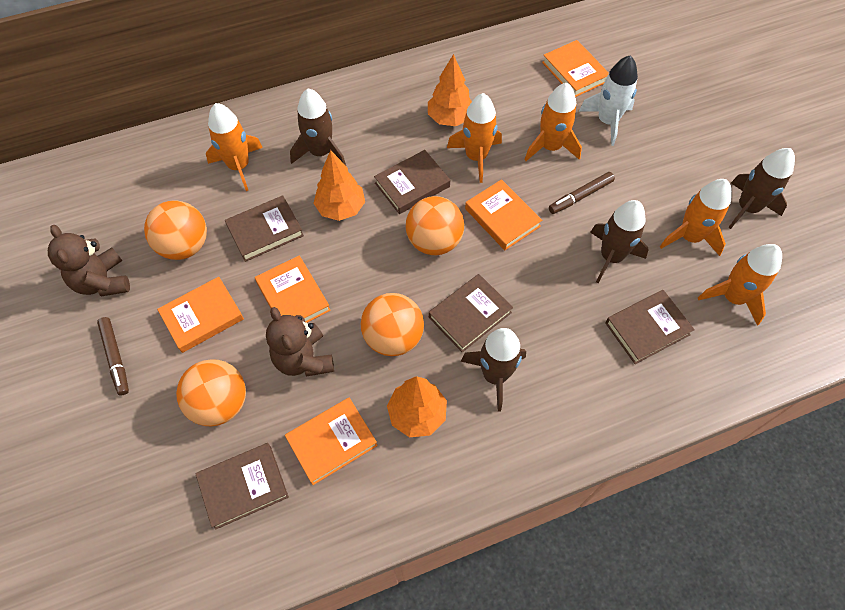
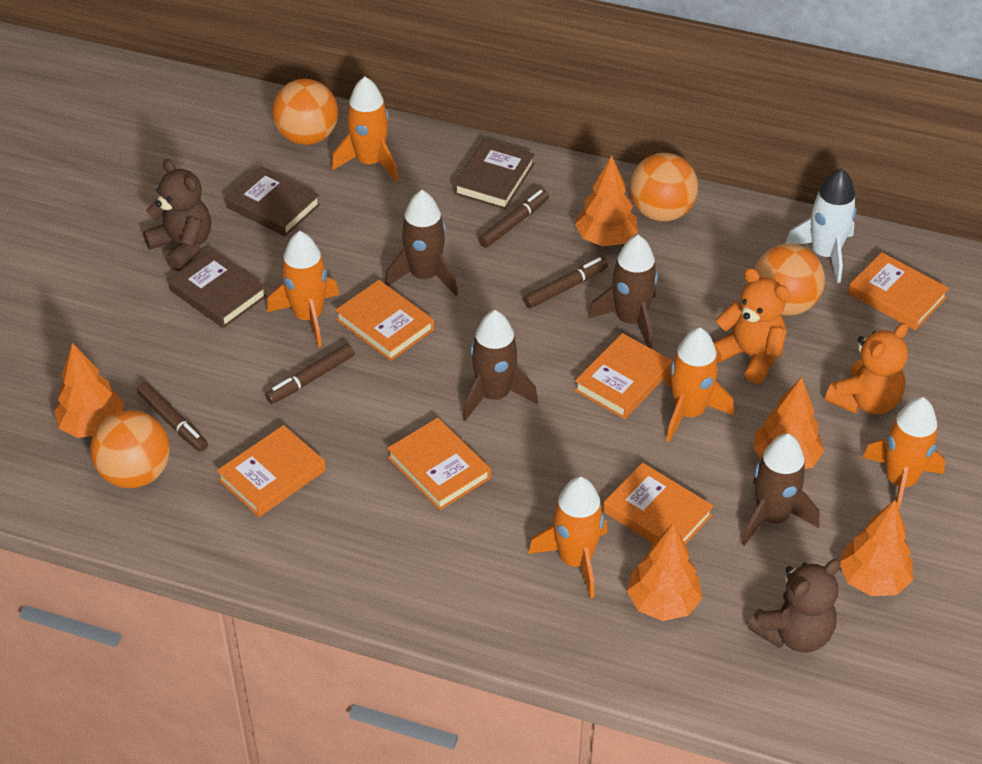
brown book: 5 -> 3
brown marker: 2 -> 4
orange book: 5 -> 6
orange teddy bear: 0 -> 2
orange tree: 3 -> 5

